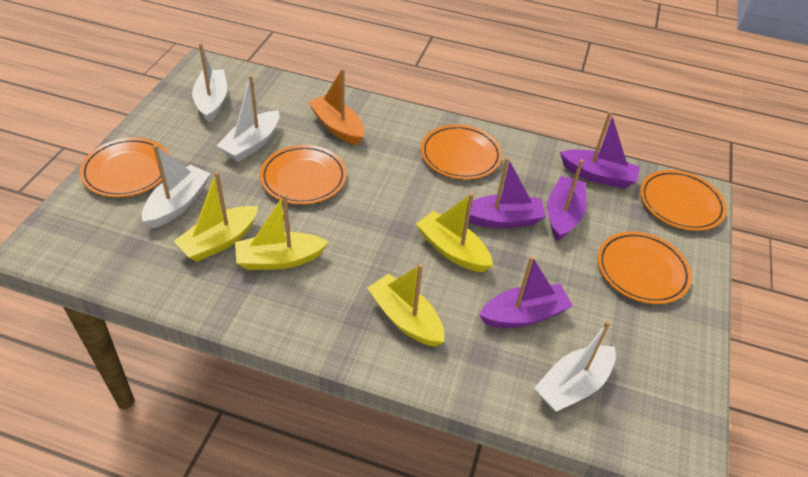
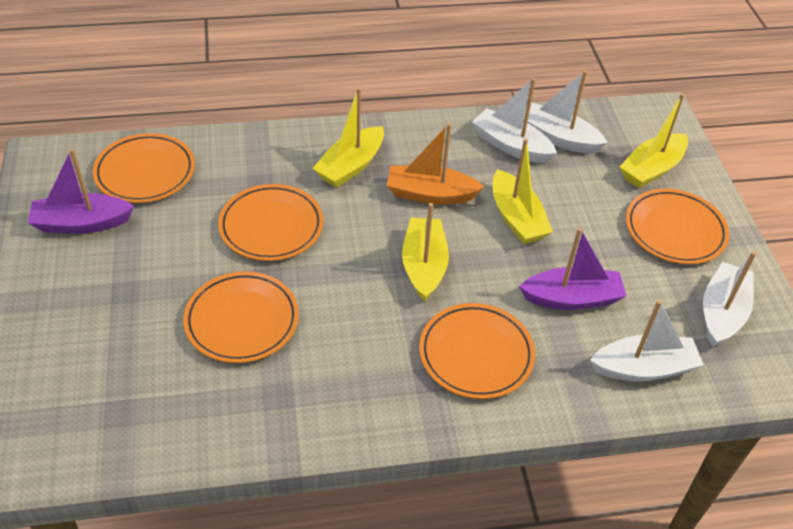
purple boat: 4 -> 2

